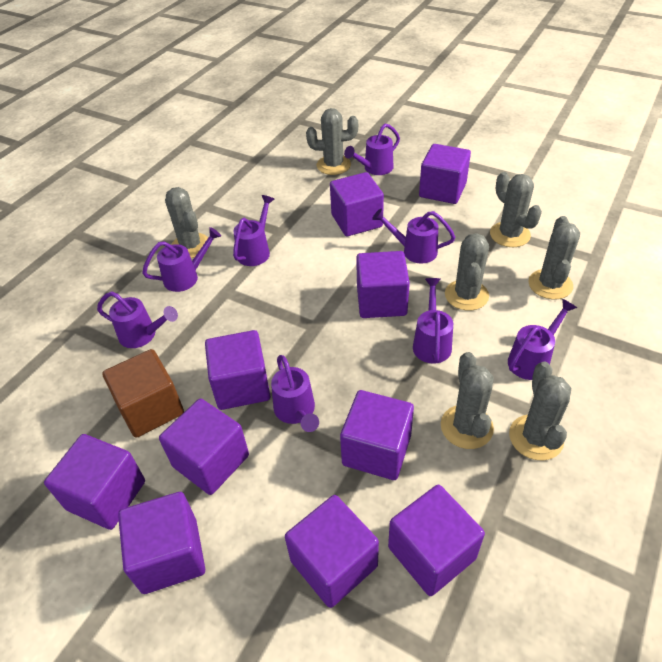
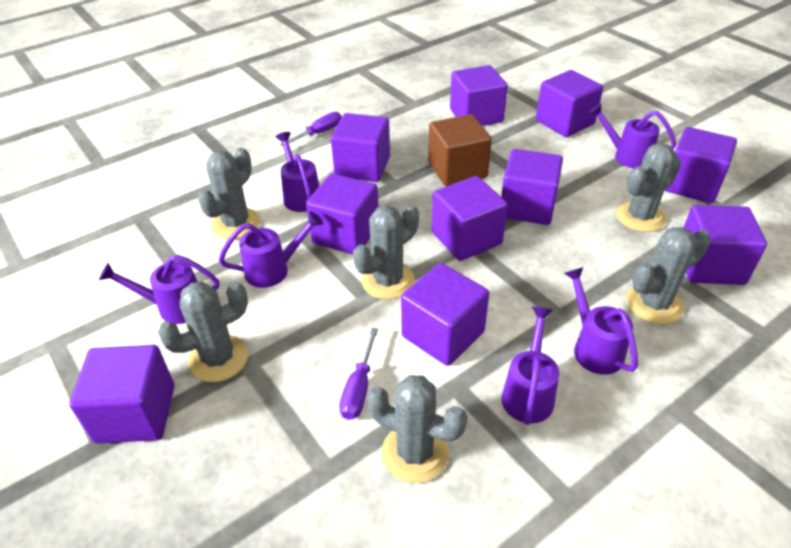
grey cactus: 7 -> 6
purple screwdriver: 0 -> 2
purple watering can: 8 -> 6

